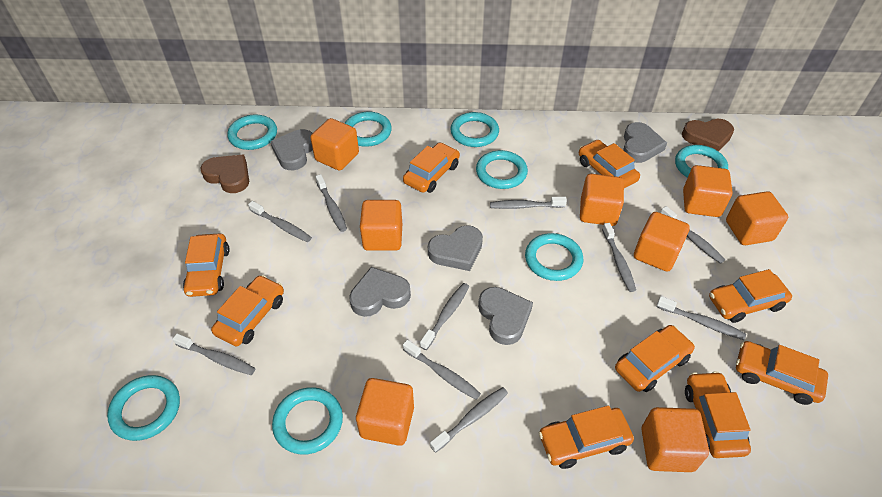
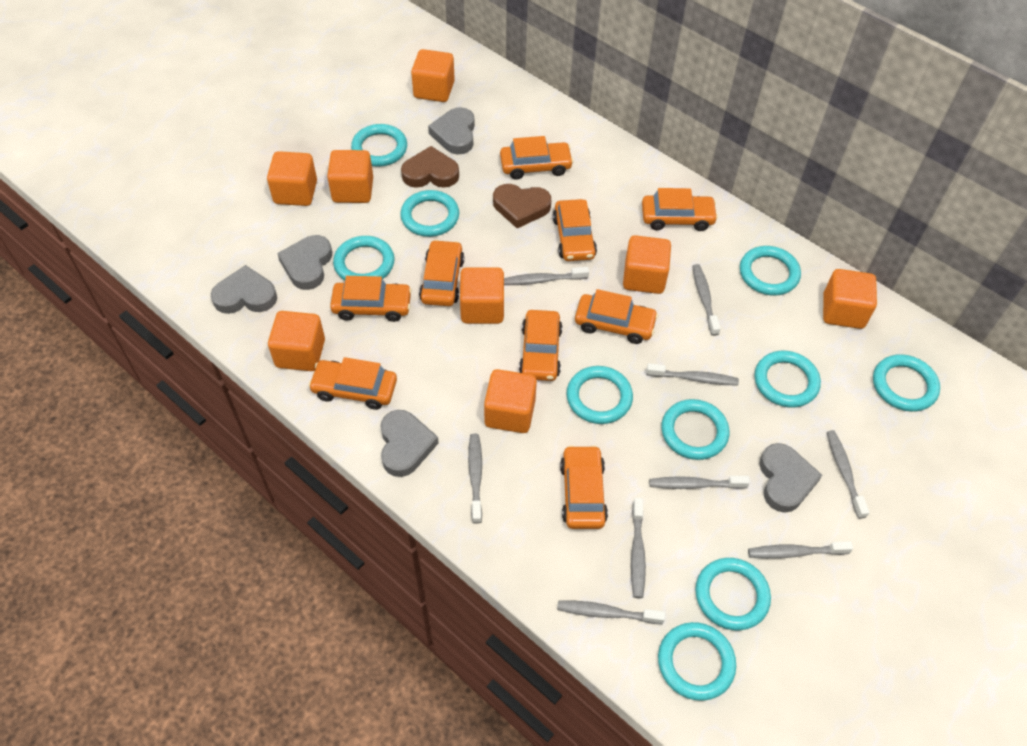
grey toothbrush: 10 -> 9
turquoise ring: 8 -> 10

